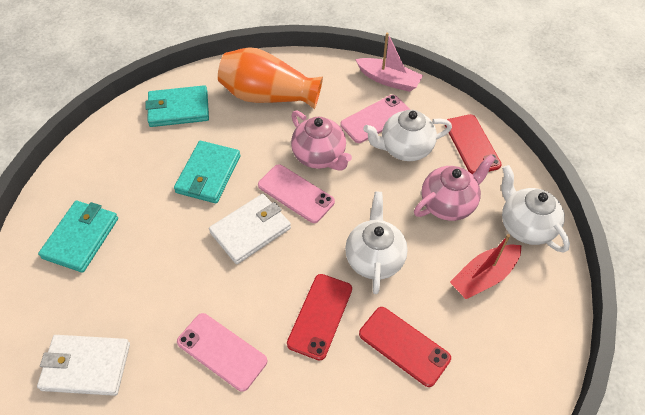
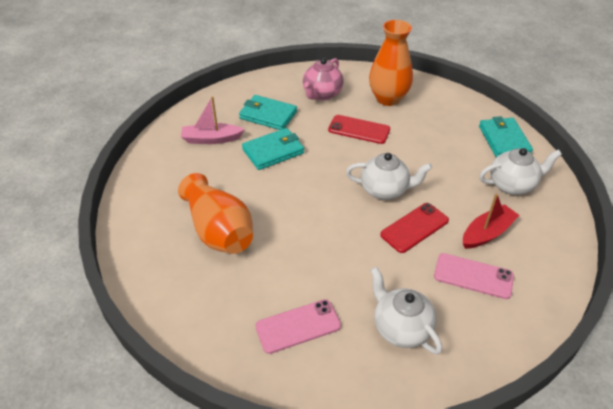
orange vase: 1 -> 2
pink phone: 3 -> 2
pink teapot: 2 -> 1
red phone: 3 -> 2
white wallet: 2 -> 0

